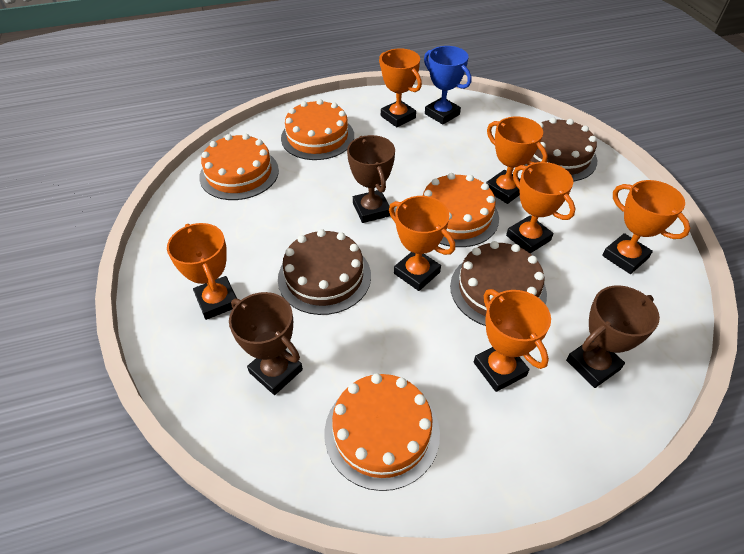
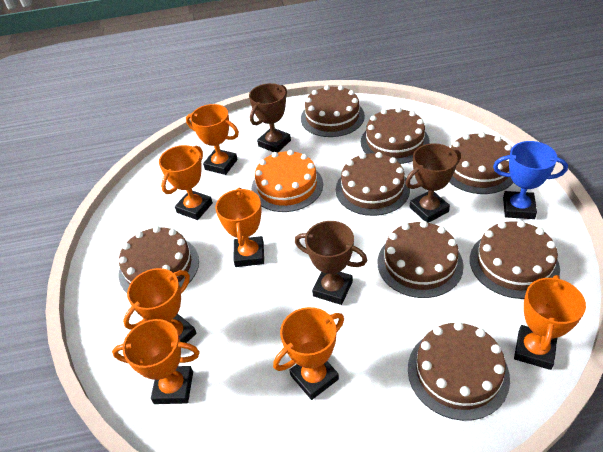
brown cake: 3 -> 8
orange cake: 4 -> 1

